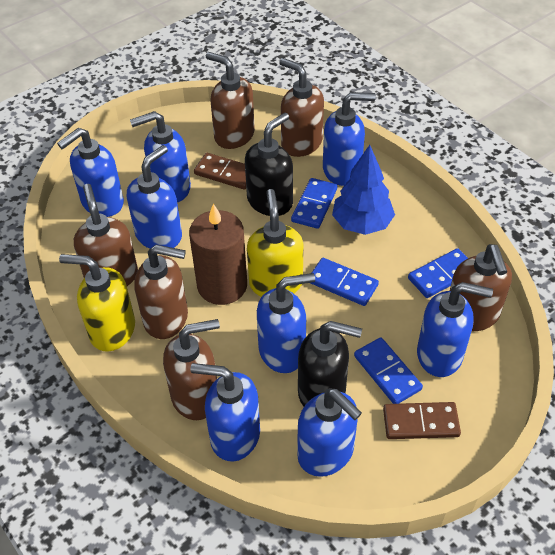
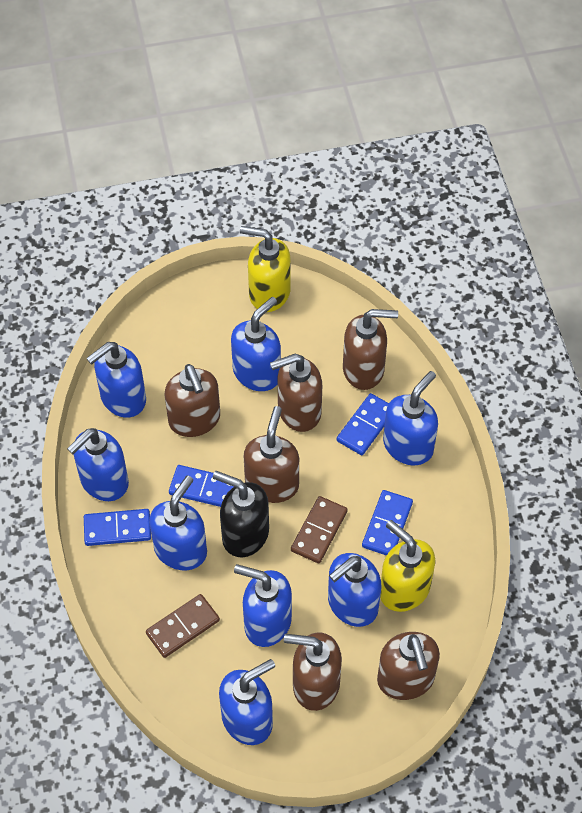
black soap dispenser: 2 -> 1
blue tree: 1 -> 0
brown candle: 1 -> 0

